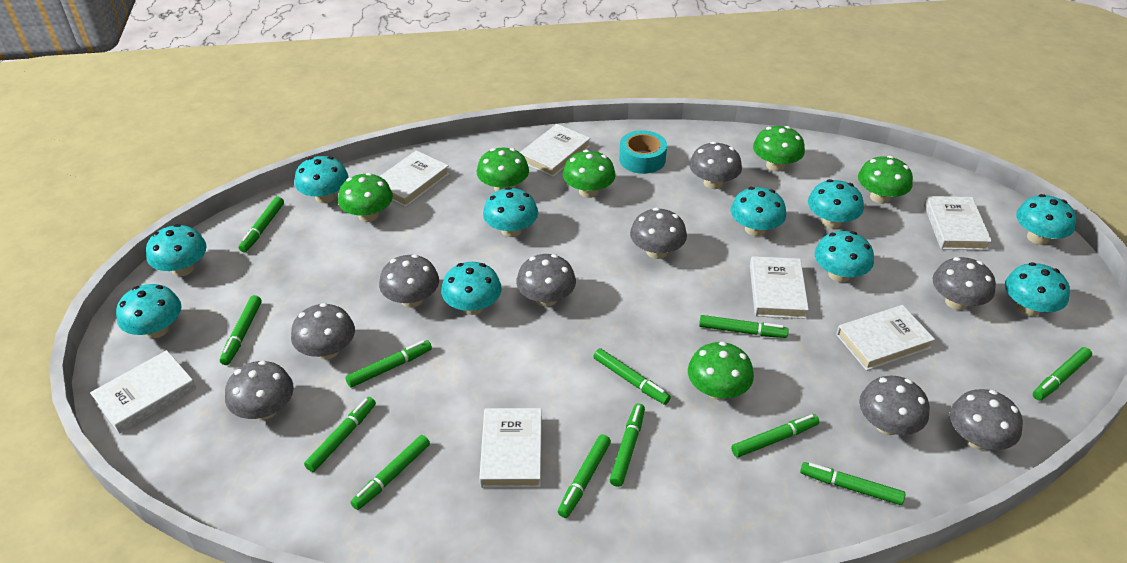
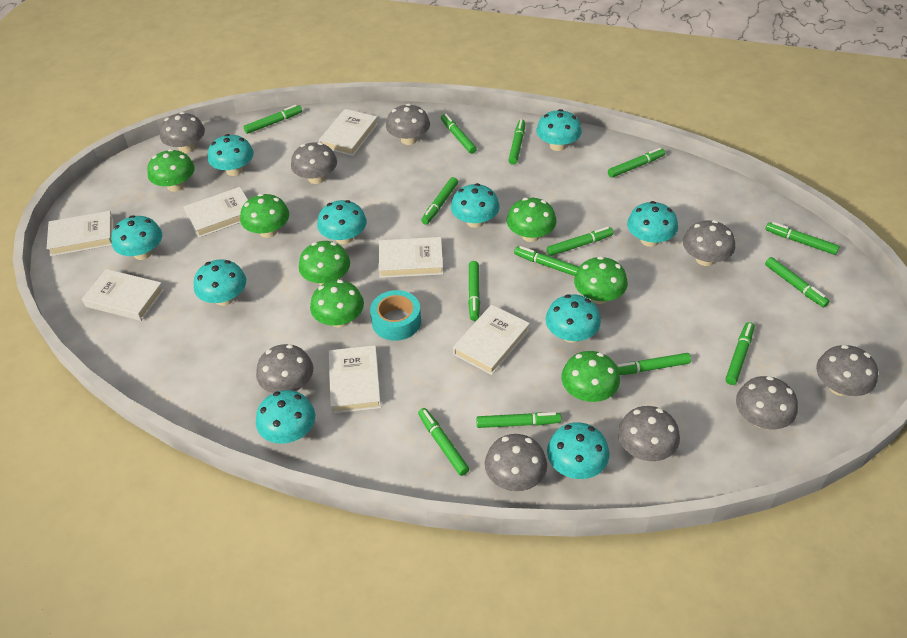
green marker: 12 -> 14
green mushroom: 6 -> 7

